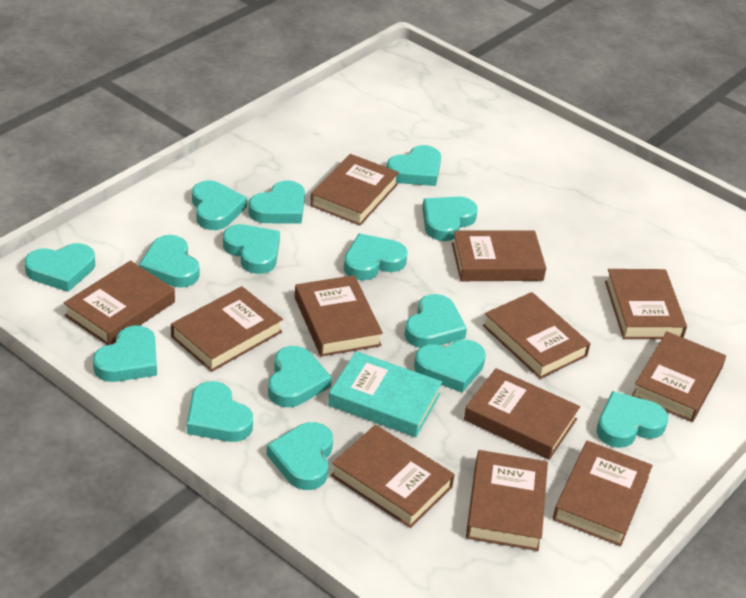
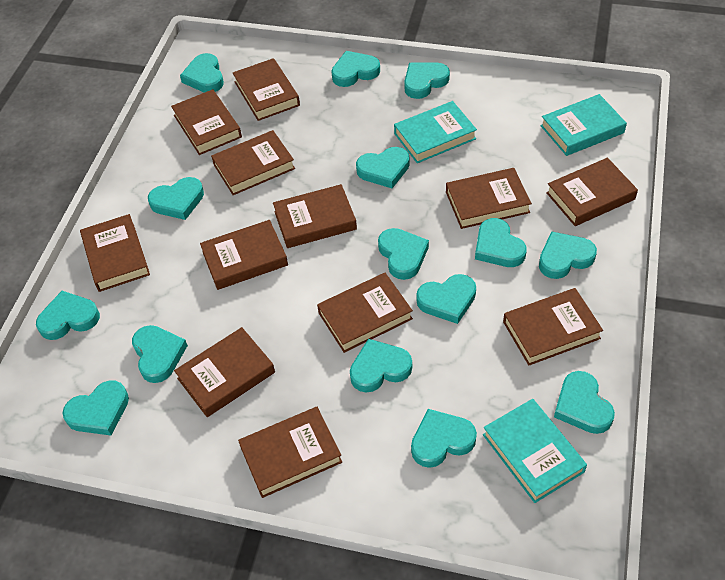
turquoise book: 1 -> 3

